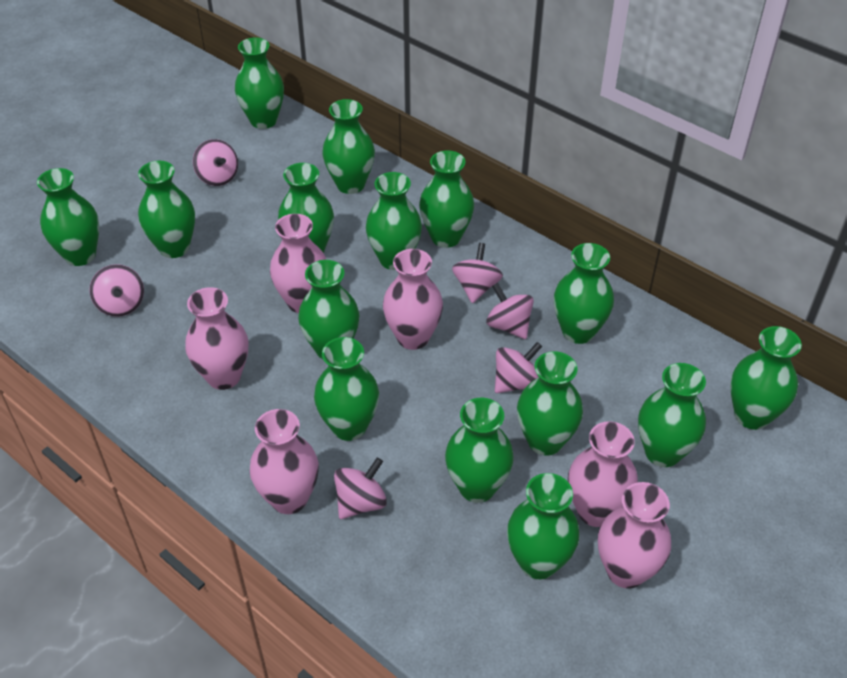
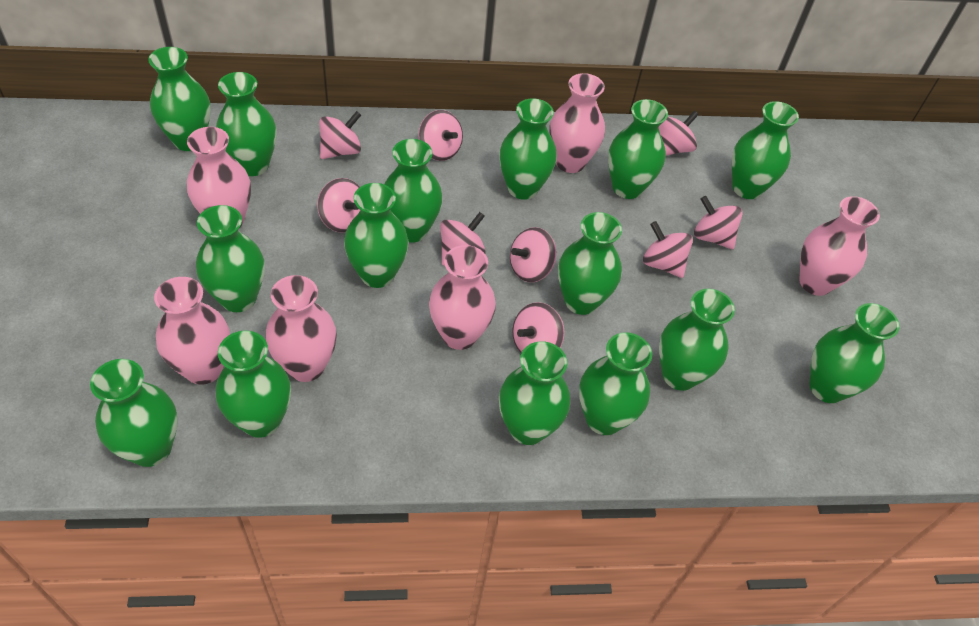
pink spinning top: 6 -> 9

